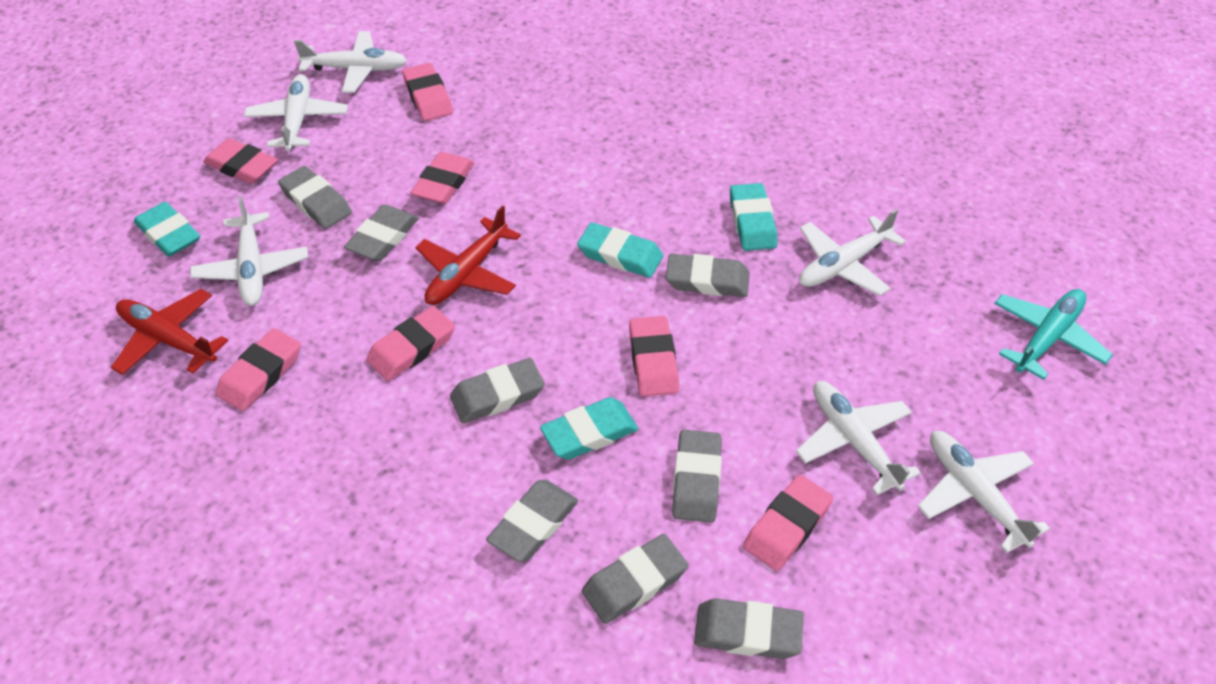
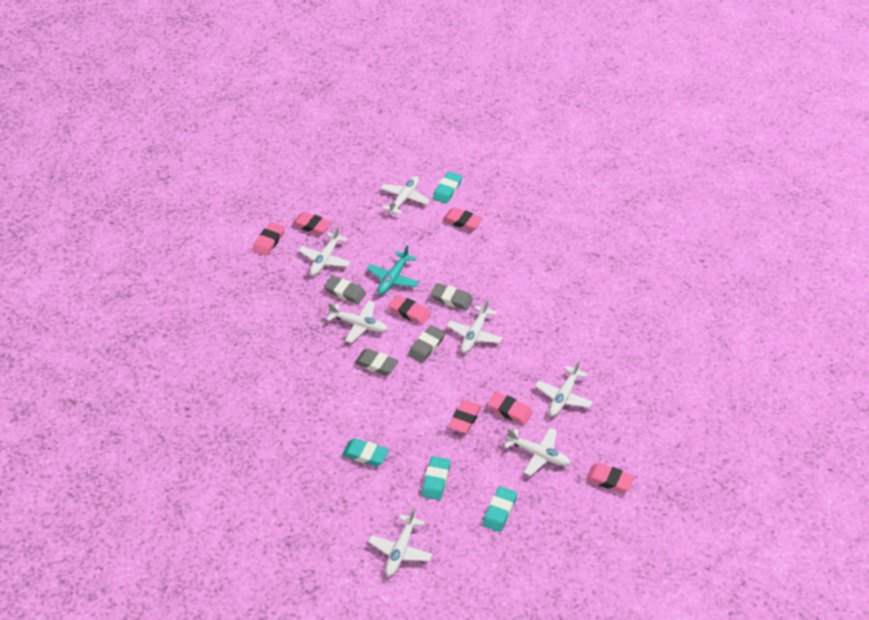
grey eraser: 8 -> 4
red plane: 2 -> 0
white plane: 6 -> 7

